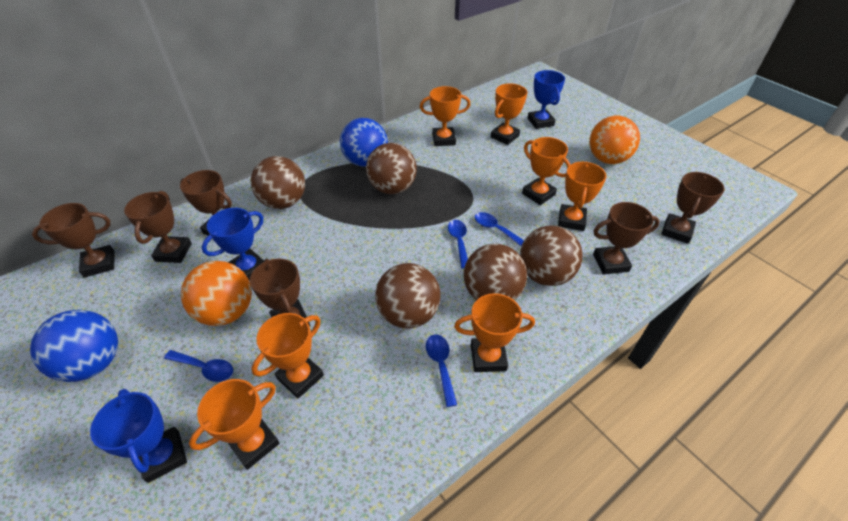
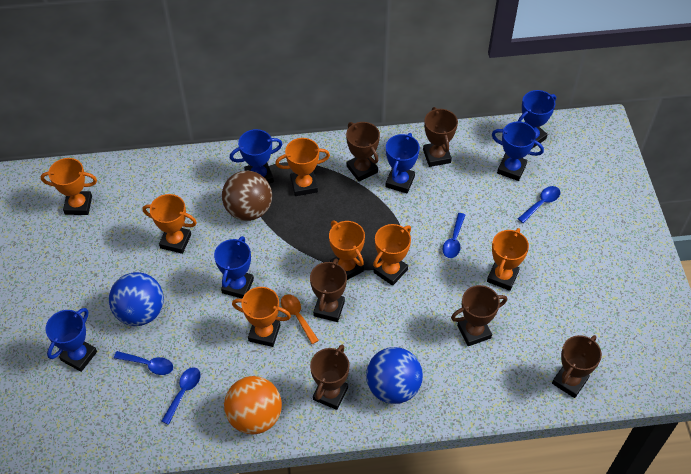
blue trophy: 3 -> 6
brown ball: 5 -> 1
orange ball: 2 -> 1
orange spoon: 0 -> 1

